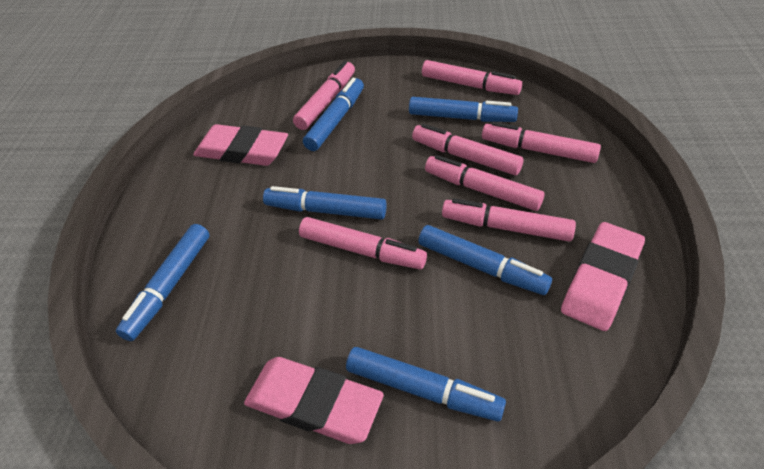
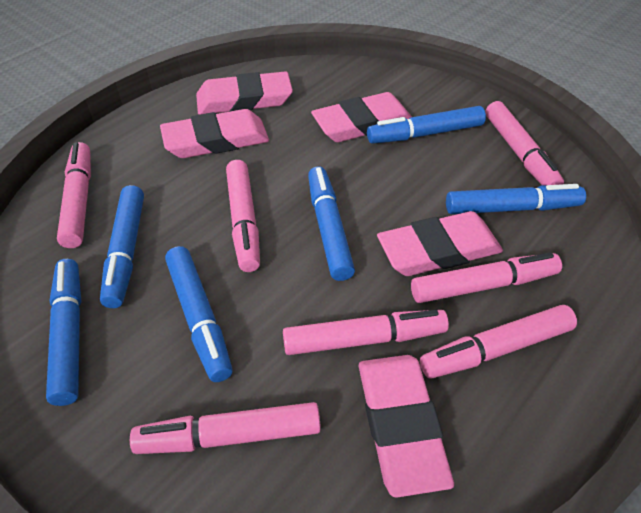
pink eraser: 3 -> 5

